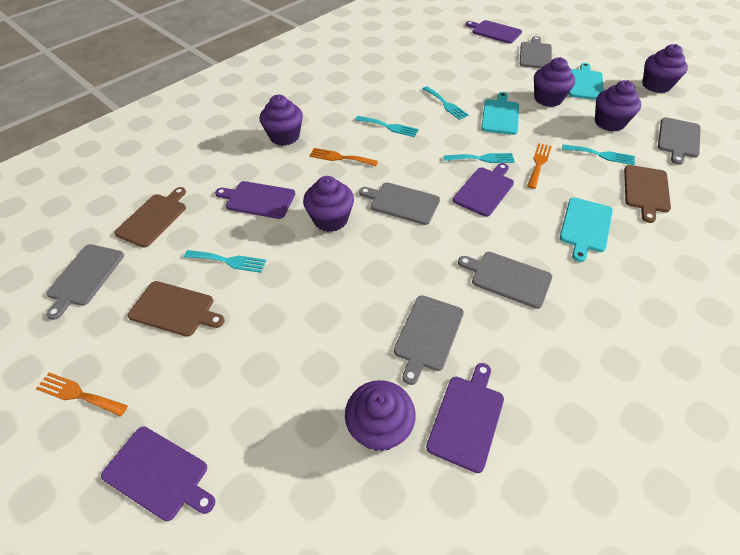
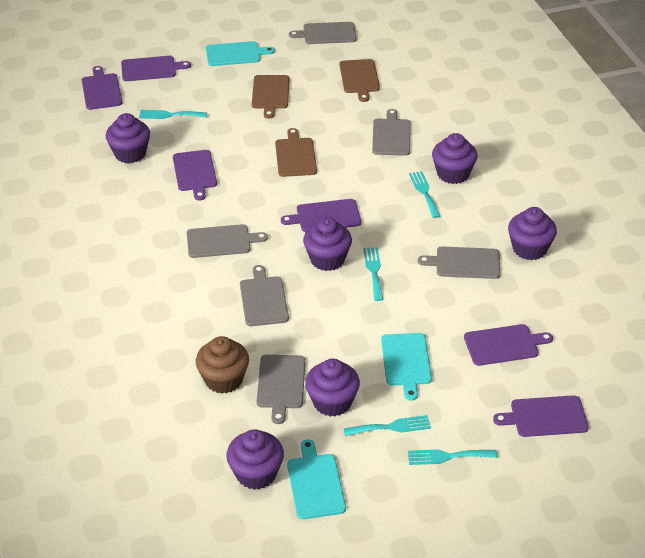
brown cupcake: 0 -> 1
orange fork: 3 -> 0
purple cutting board: 5 -> 6

